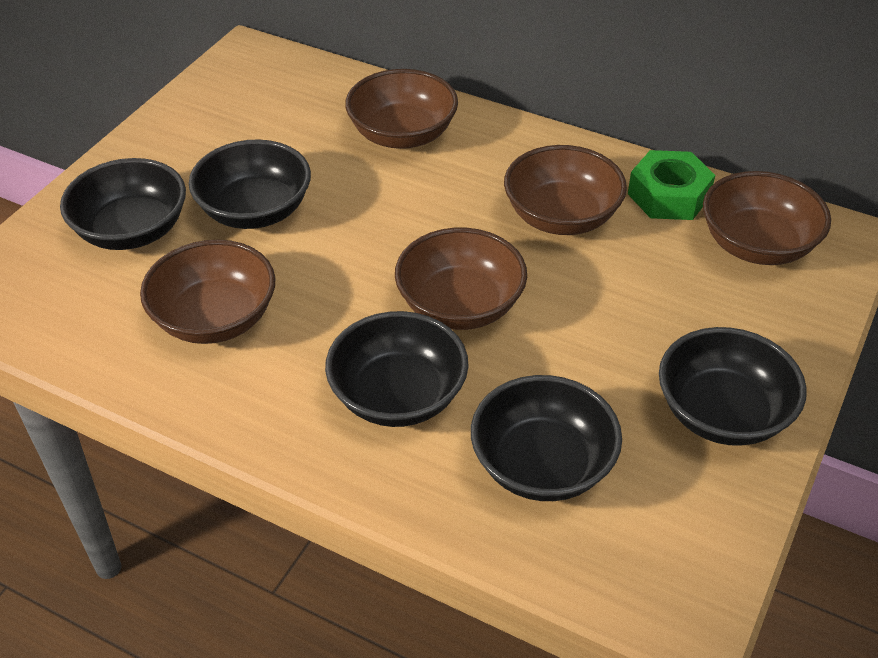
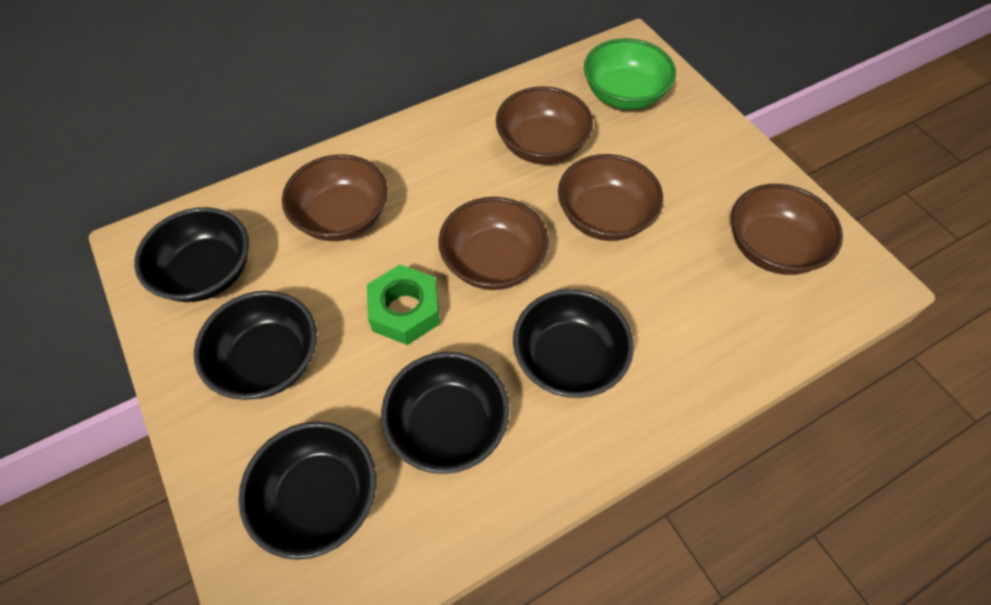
green bowl: 0 -> 1

